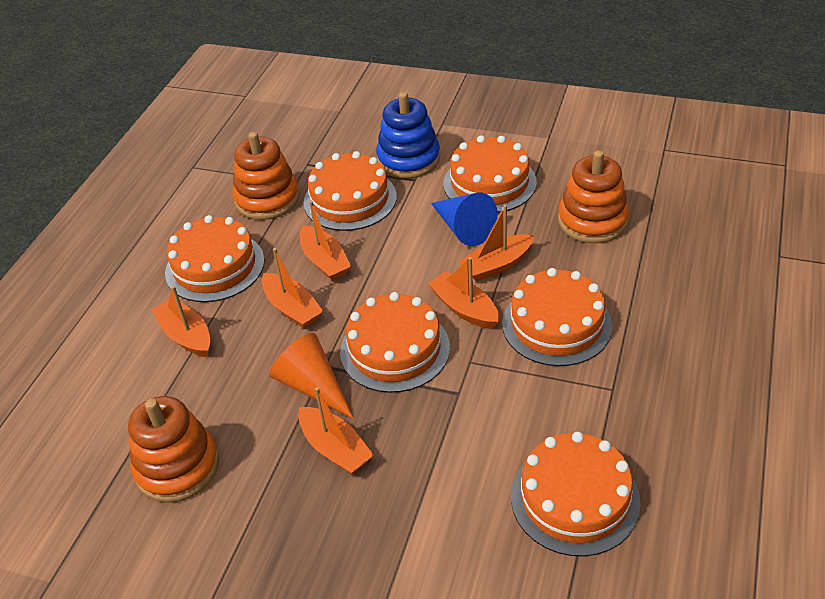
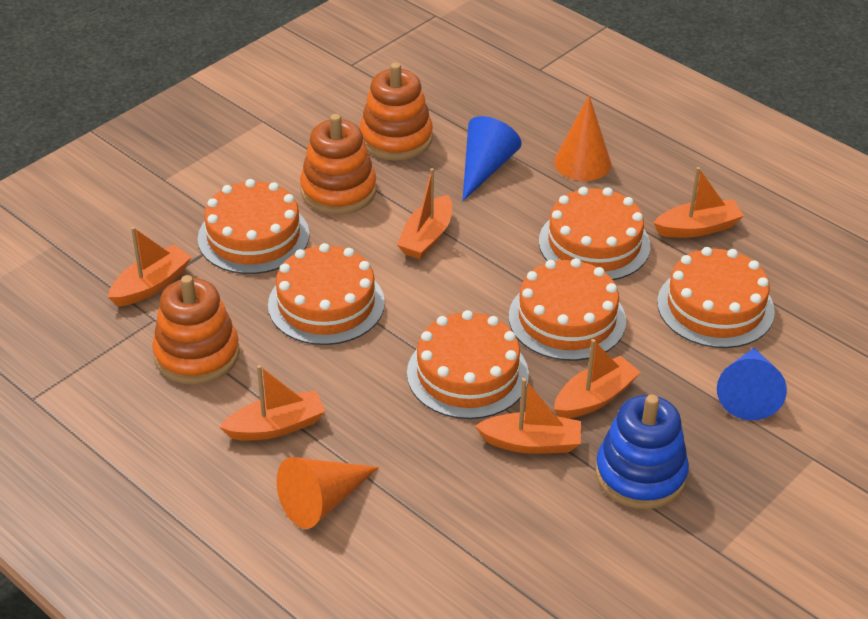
blue cone: 1 -> 2
orange cone: 1 -> 2

